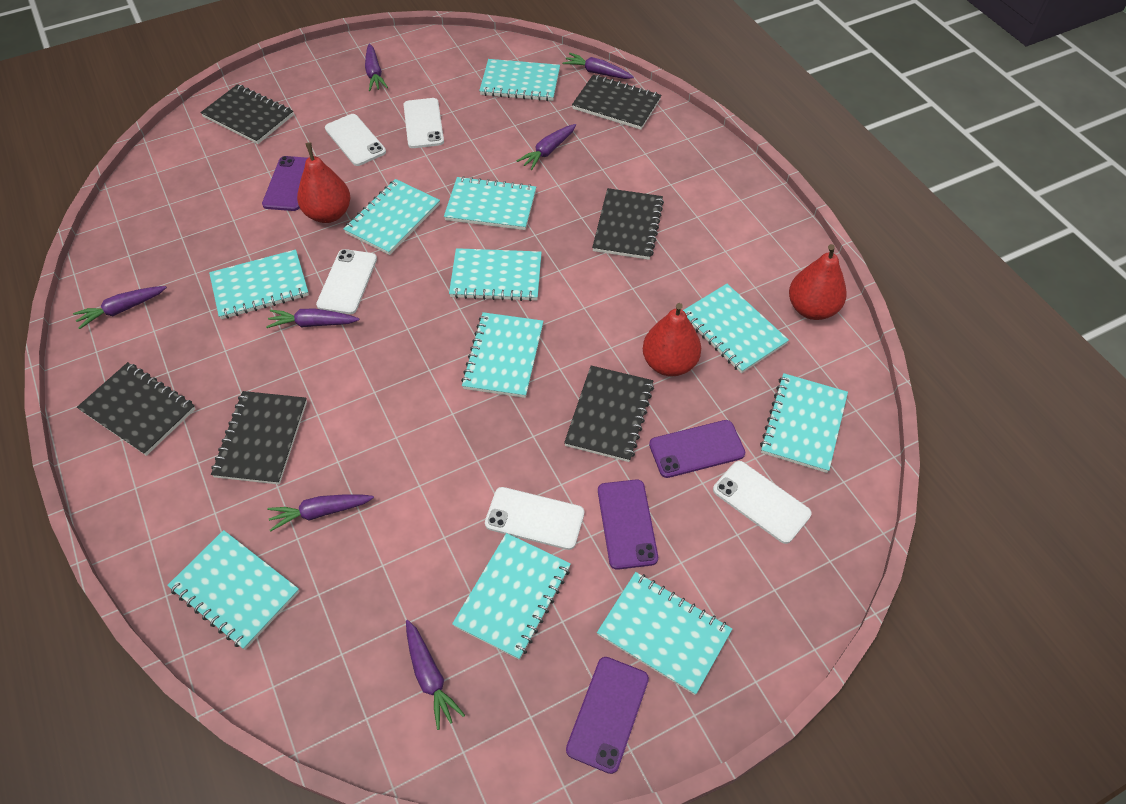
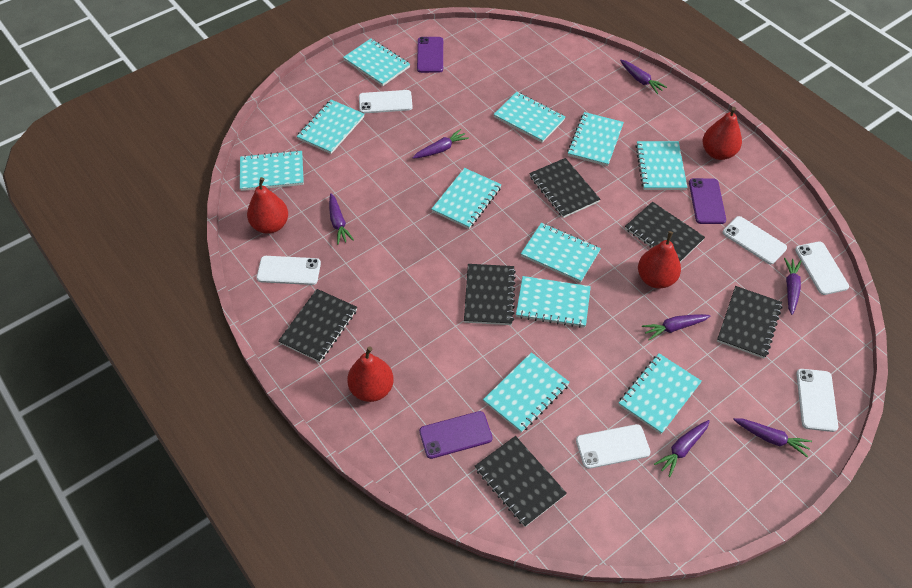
purple phone: 4 -> 3
red pear: 3 -> 4
white phone: 5 -> 6

